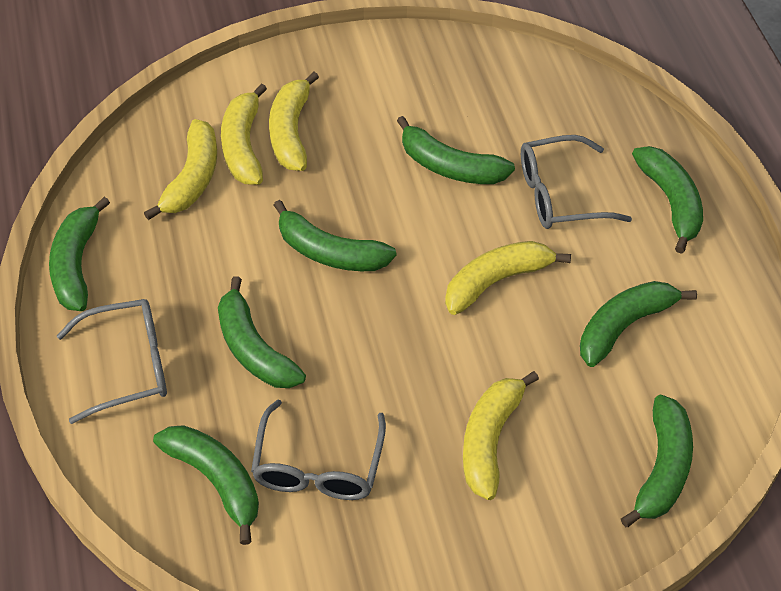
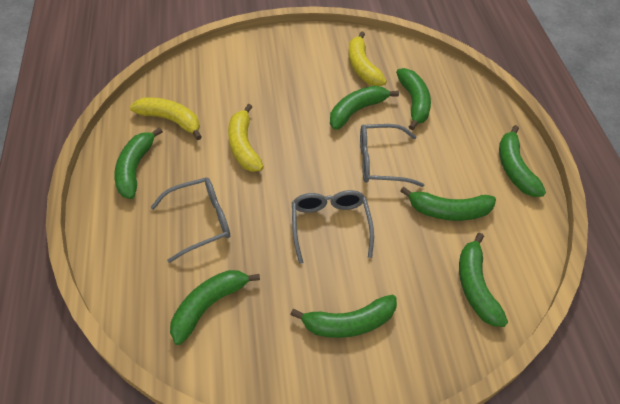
yellow banana: 5 -> 3

